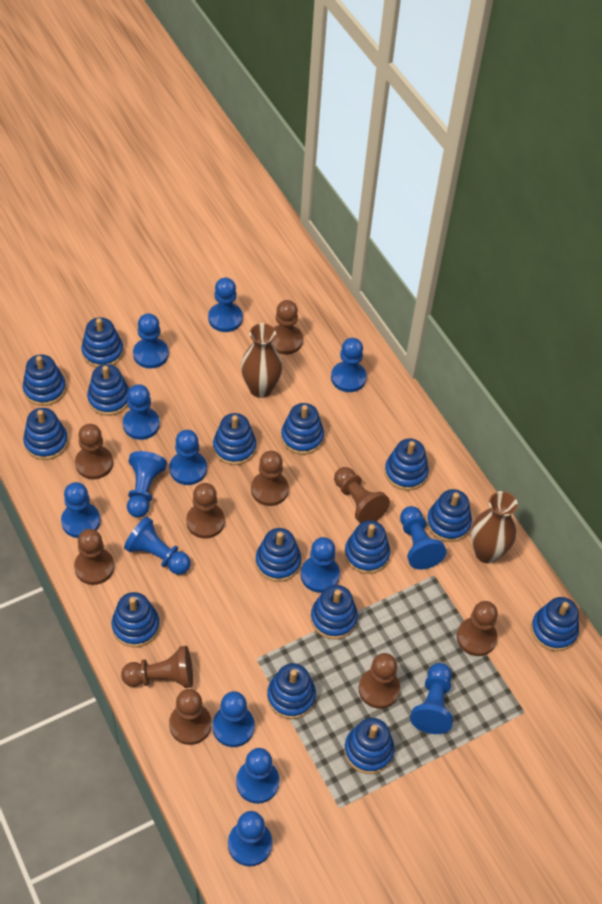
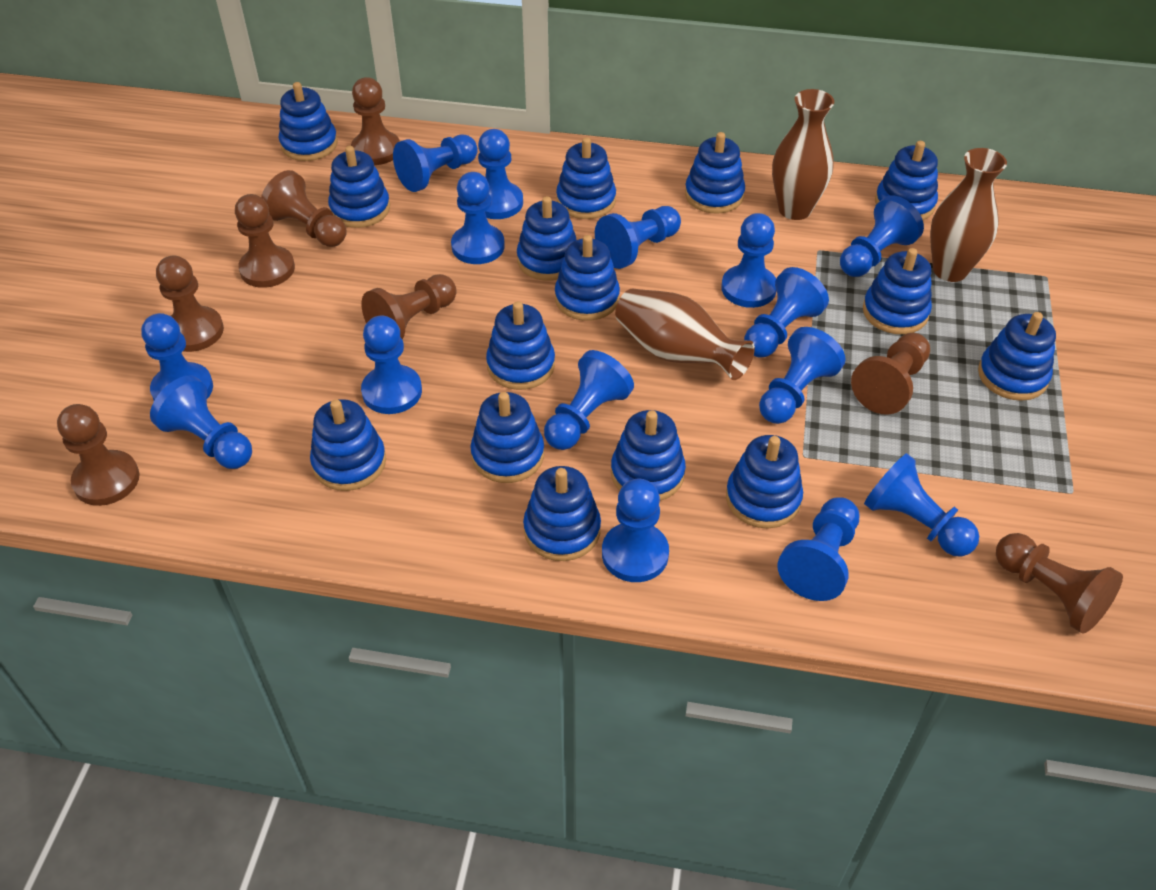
blue pawn: 14 -> 15
brown pawn: 10 -> 8
brown vase: 2 -> 3

